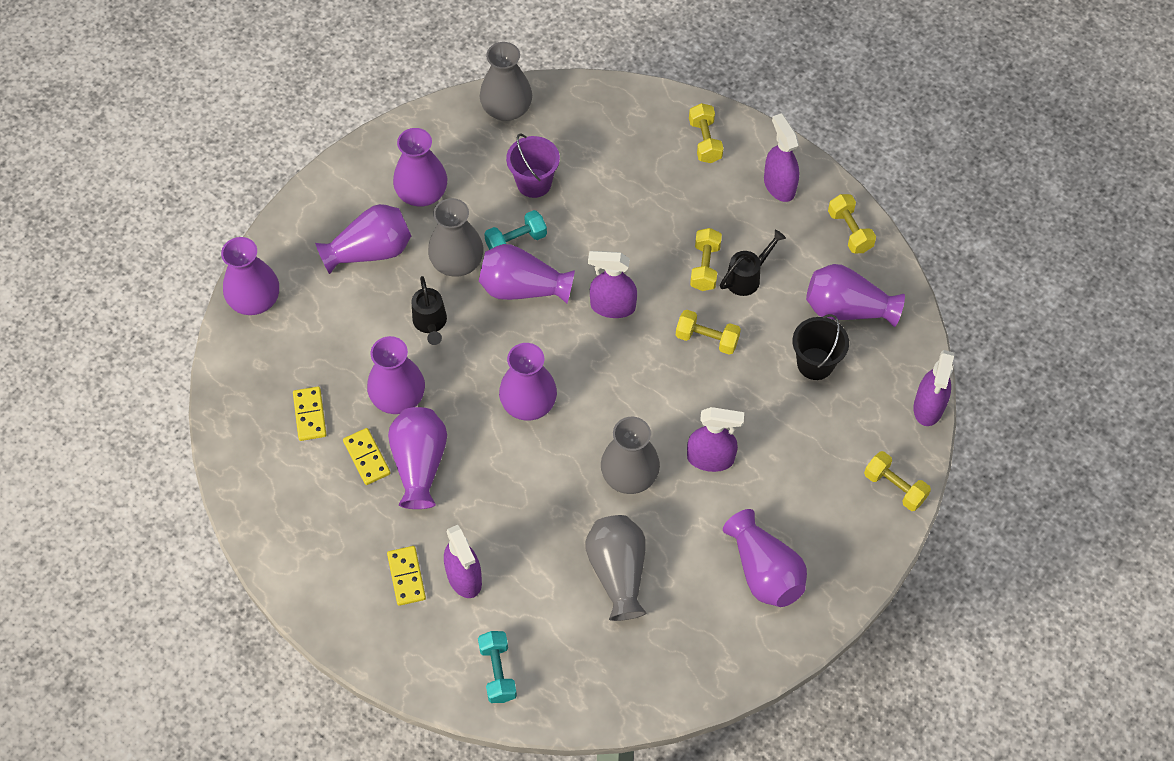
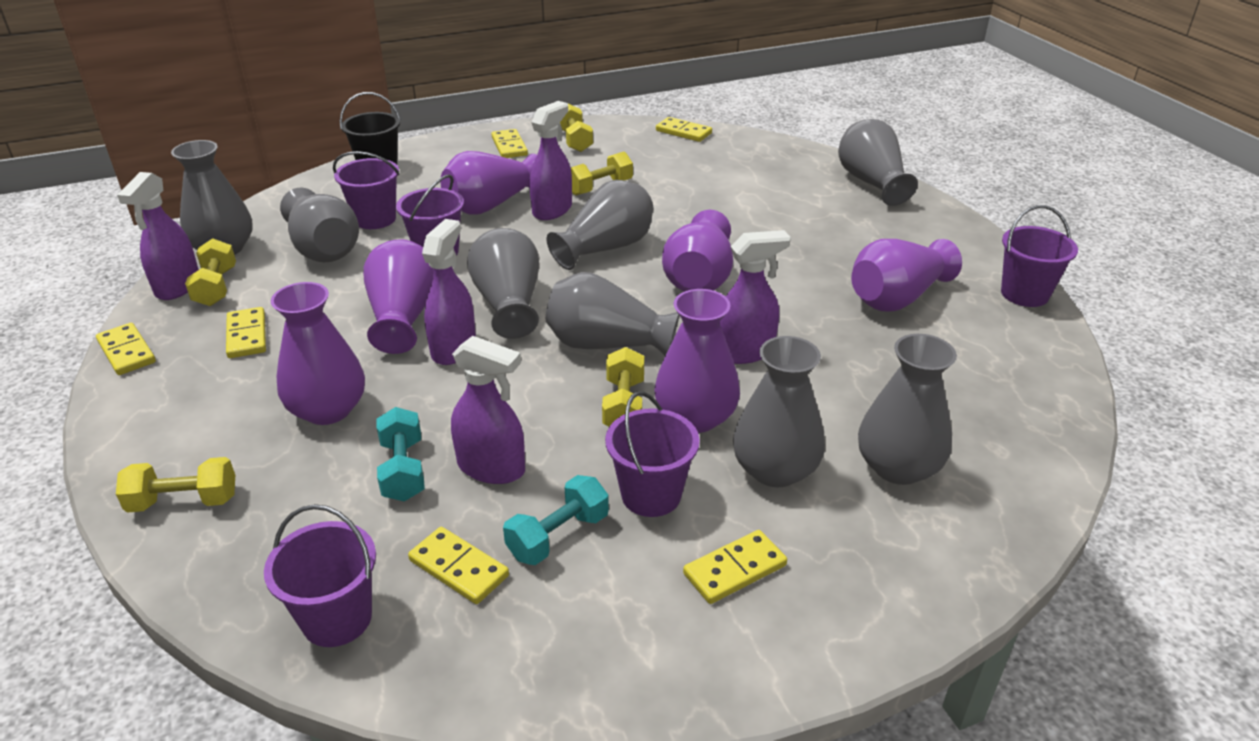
black watering can: 2 -> 0
grey vase: 4 -> 8
purple bucket: 1 -> 5
purple vase: 9 -> 6
yellow domino: 3 -> 6

